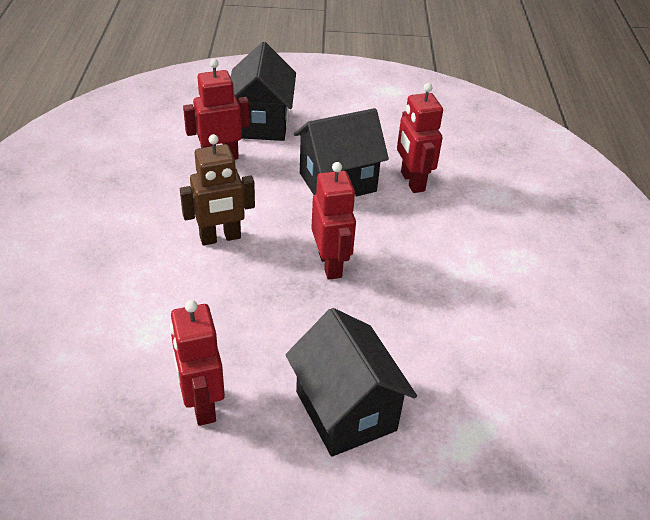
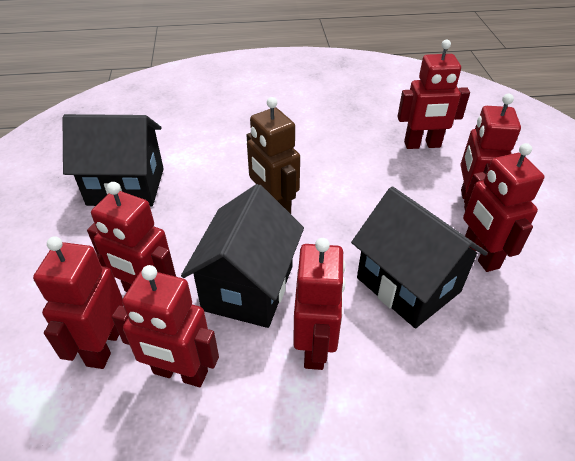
red robot: 4 -> 7

